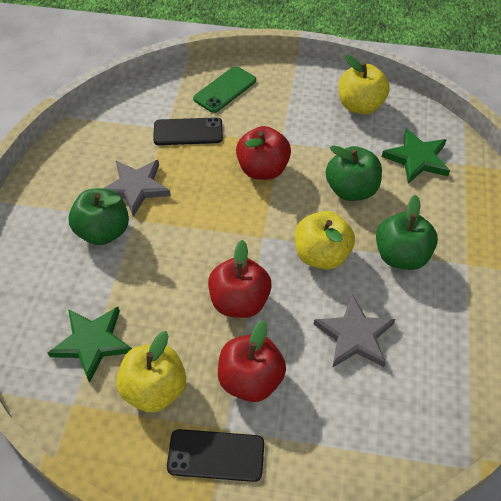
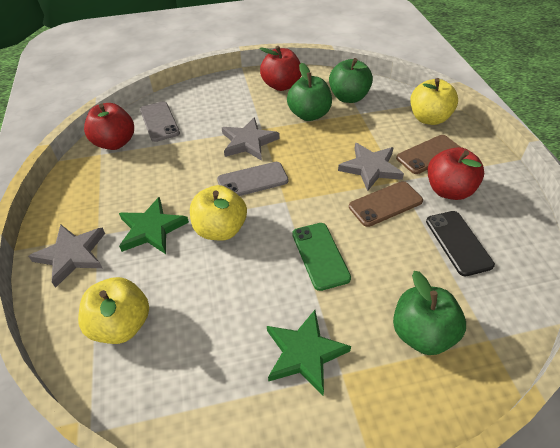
black phone: 2 -> 1
brown phone: 0 -> 2
grey phone: 0 -> 2
grey star: 2 -> 3

